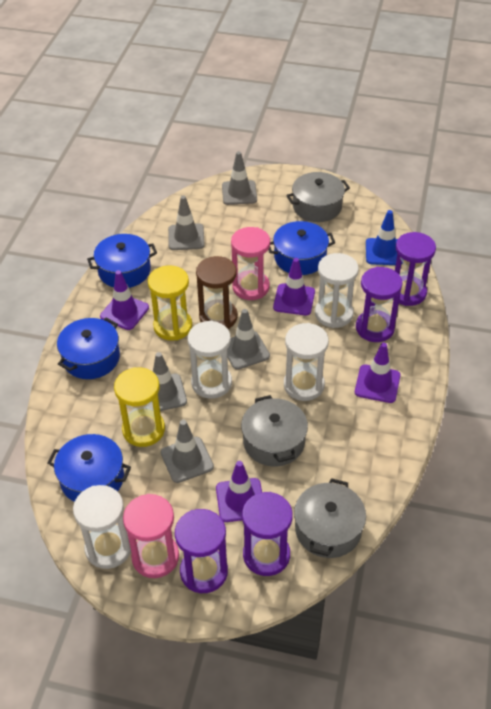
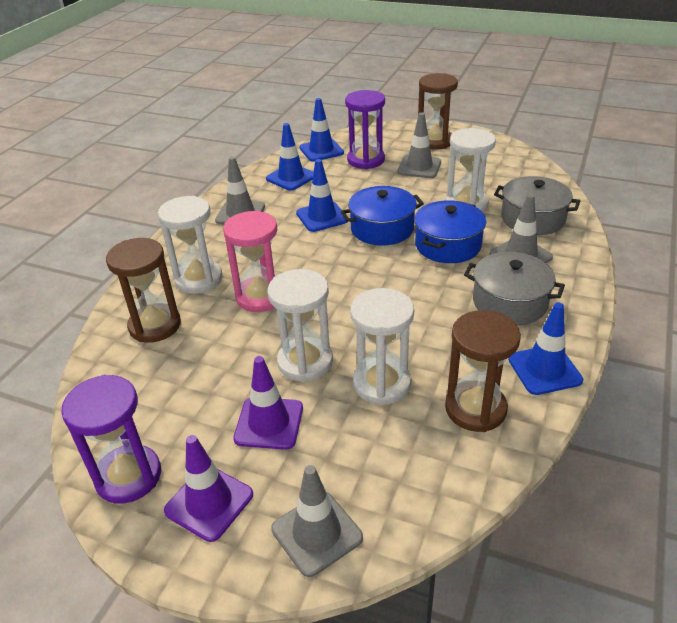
blue pot: 4 -> 2
blue traffic cone: 1 -> 4
brown hourglass: 1 -> 3
grey pot: 3 -> 2
grey traffic cone: 5 -> 4
pink hourglass: 2 -> 1
purple hourglass: 4 -> 2
purple traffic cone: 4 -> 2
yellow hourglass: 2 -> 0

